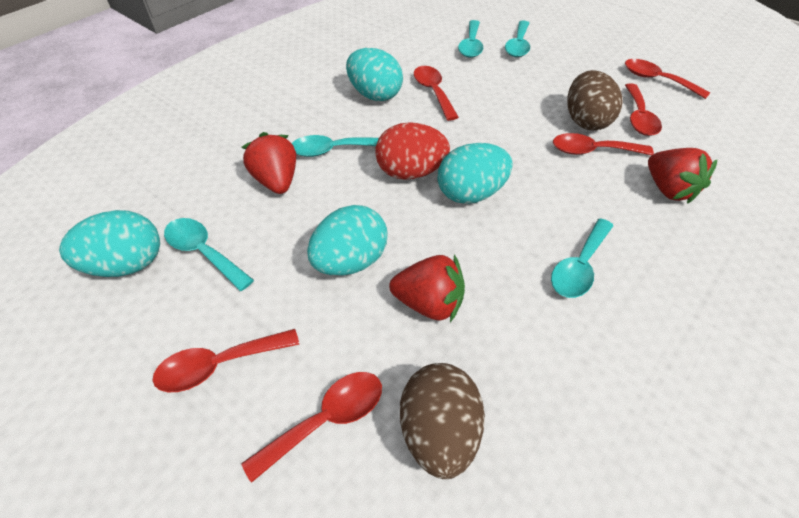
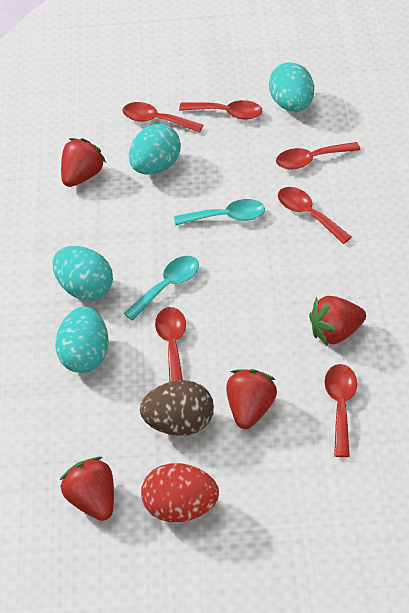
brown egg: 2 -> 1
red strawberry: 3 -> 4
turquoise spoon: 5 -> 2

